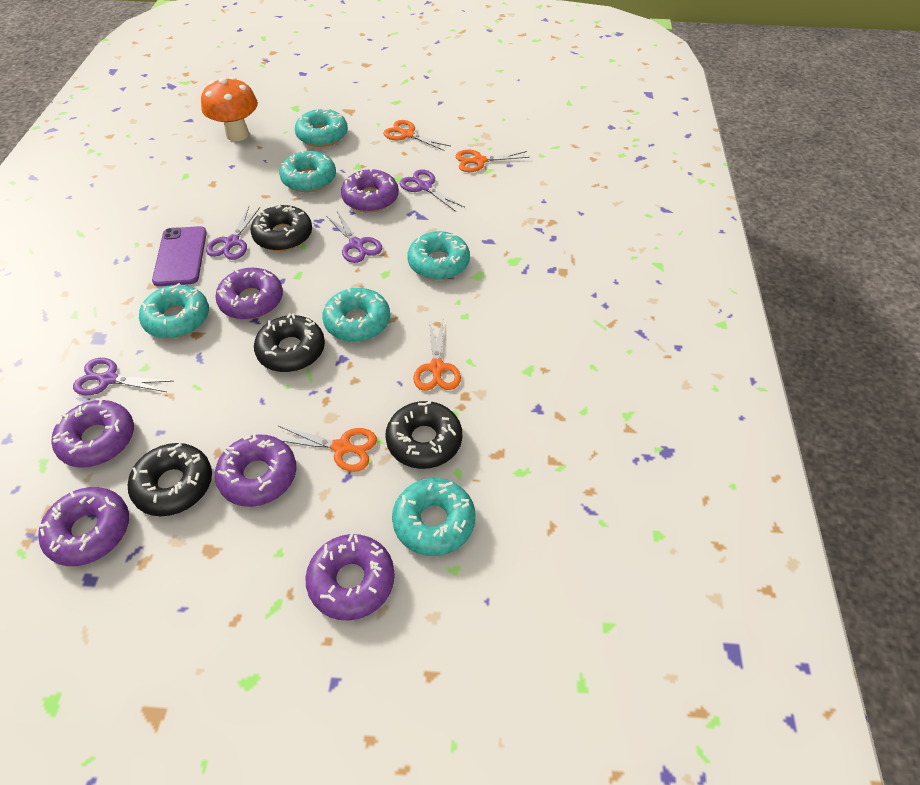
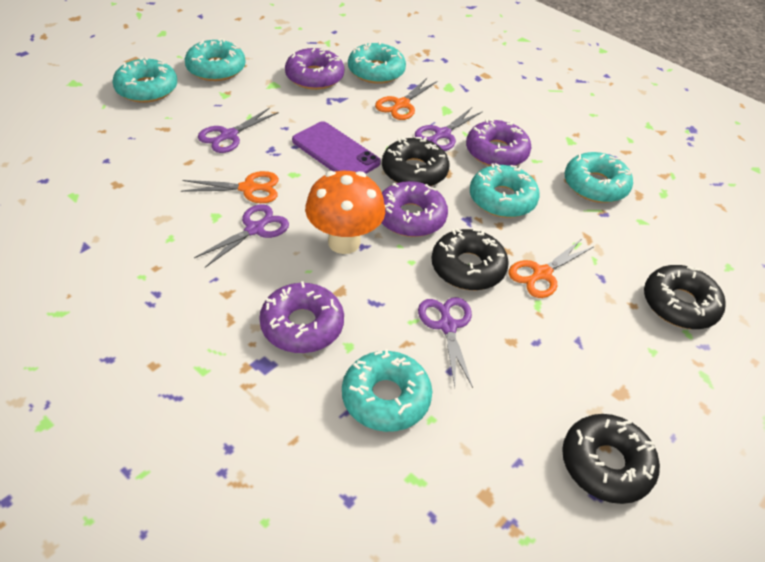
orange scissors: 4 -> 3
purple donut: 6 -> 4

